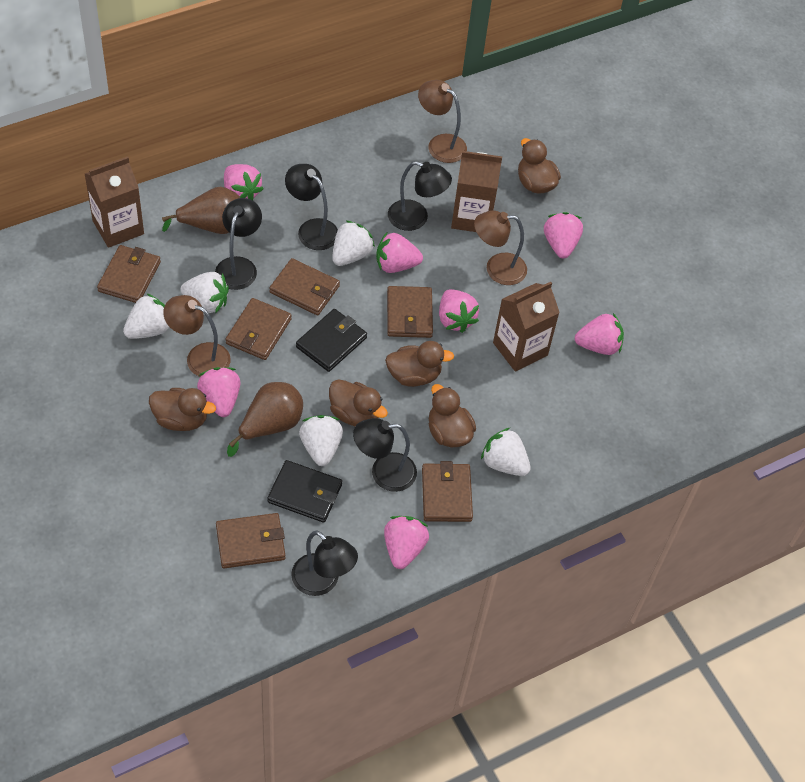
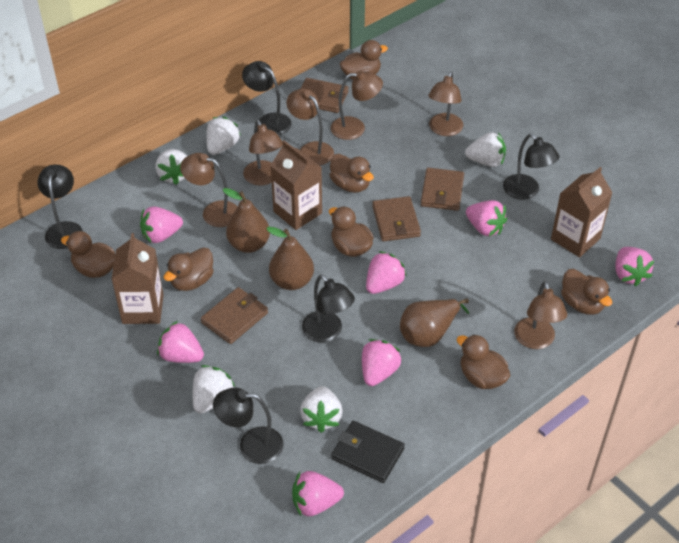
black wallet: 2 -> 1
brown duck: 5 -> 7
brown lamp: 3 -> 6
brown pear: 2 -> 3
brown wallet: 6 -> 4

